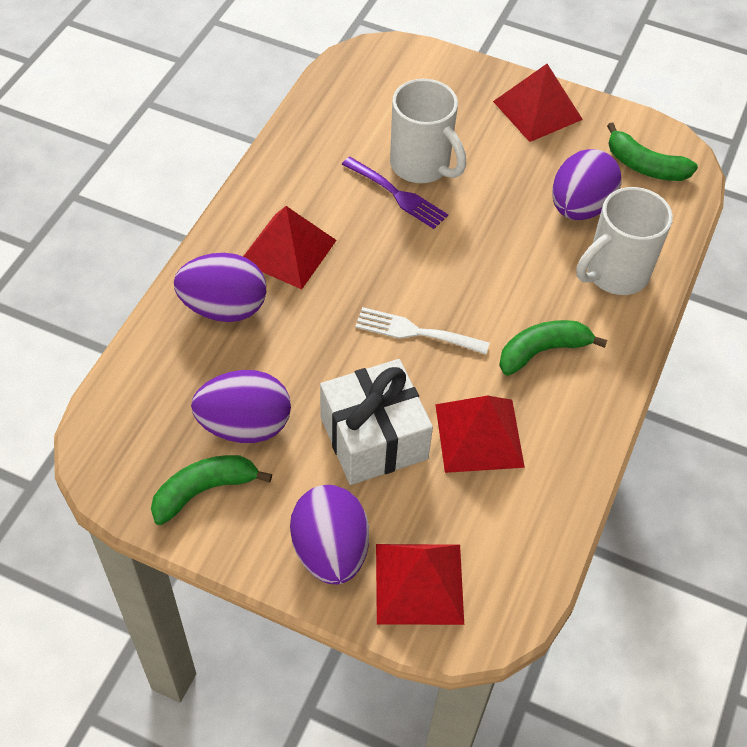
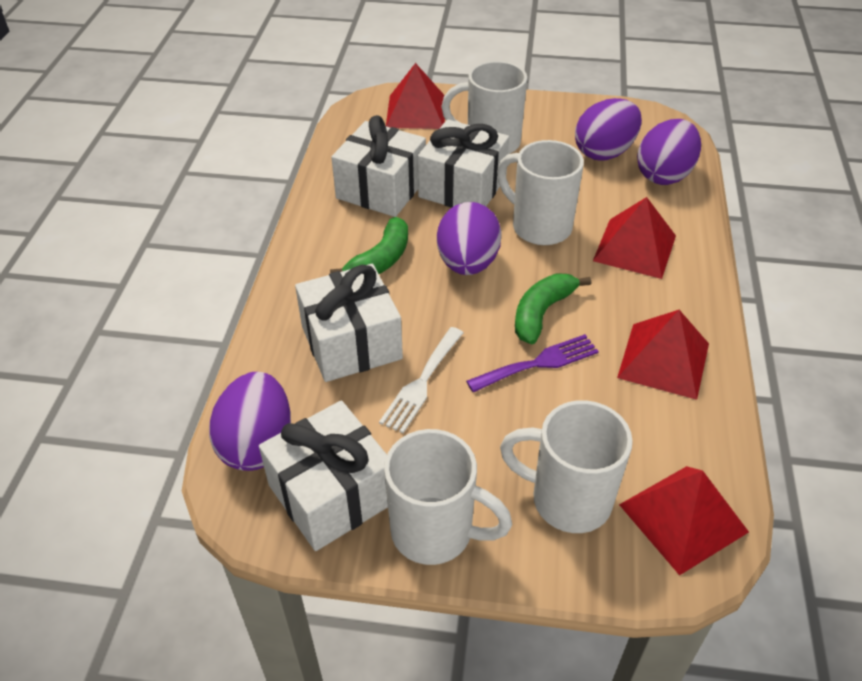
green banana: 3 -> 2
white gift: 1 -> 4
white mug: 2 -> 4

